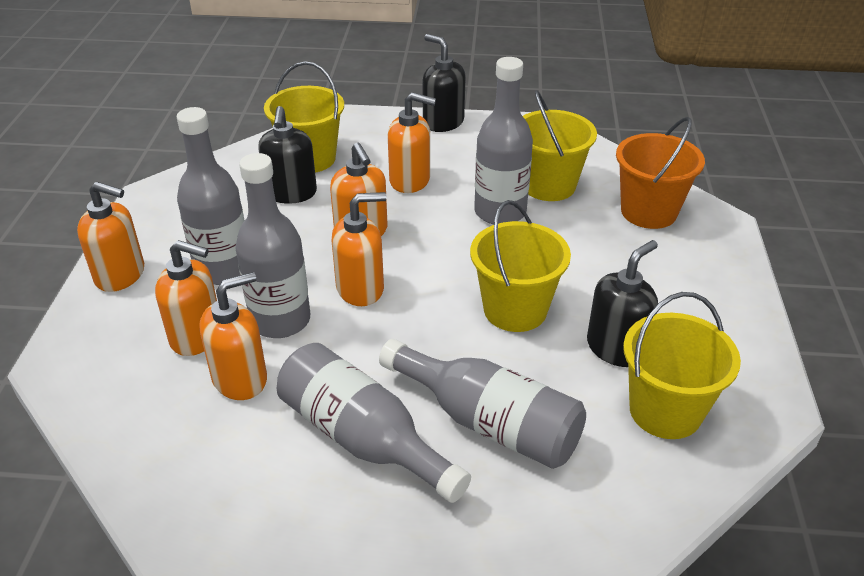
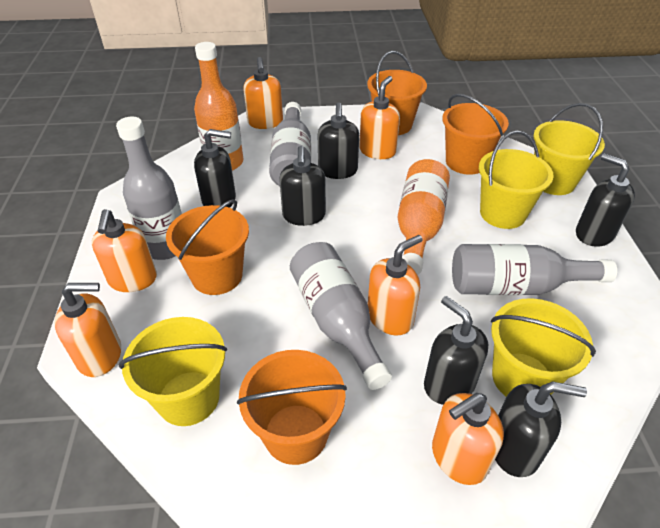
black soap dispenser: 3 -> 6
grey bottle: 5 -> 4
orange bottle: 0 -> 2
orange bucket: 1 -> 4

